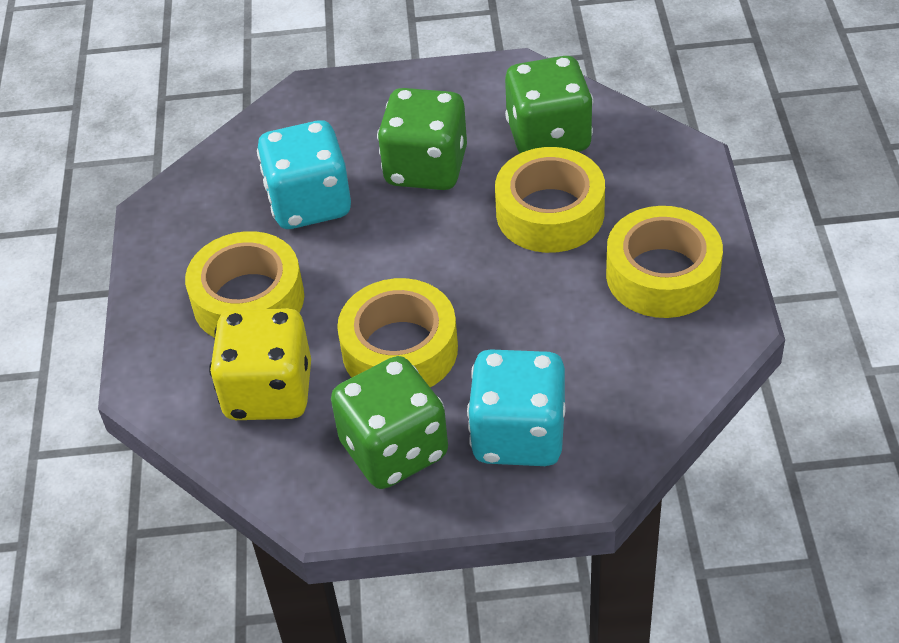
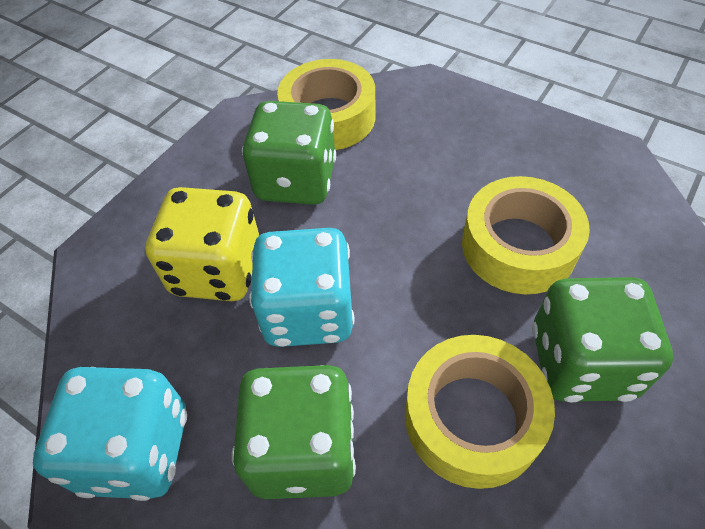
yellow tape: 4 -> 3

